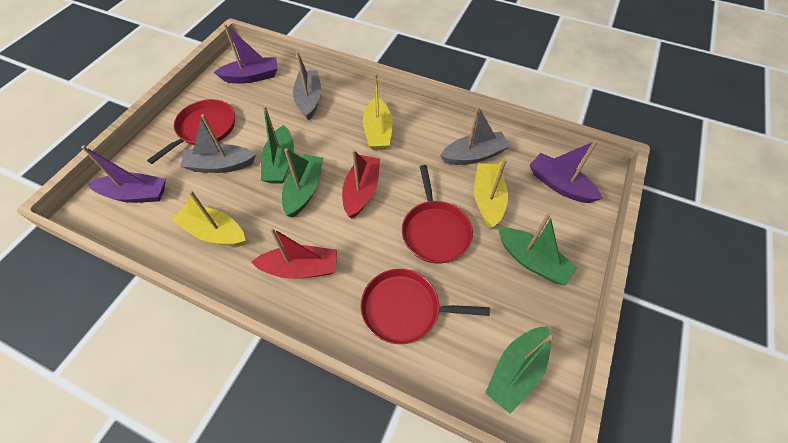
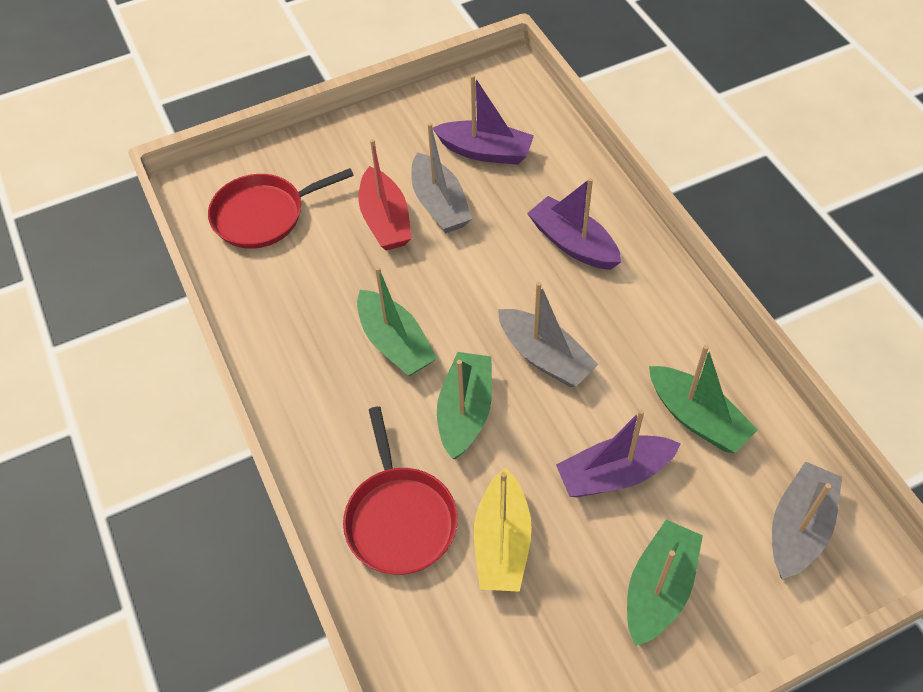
red boat: 2 -> 1
red pan: 3 -> 2
yellow boat: 3 -> 1

